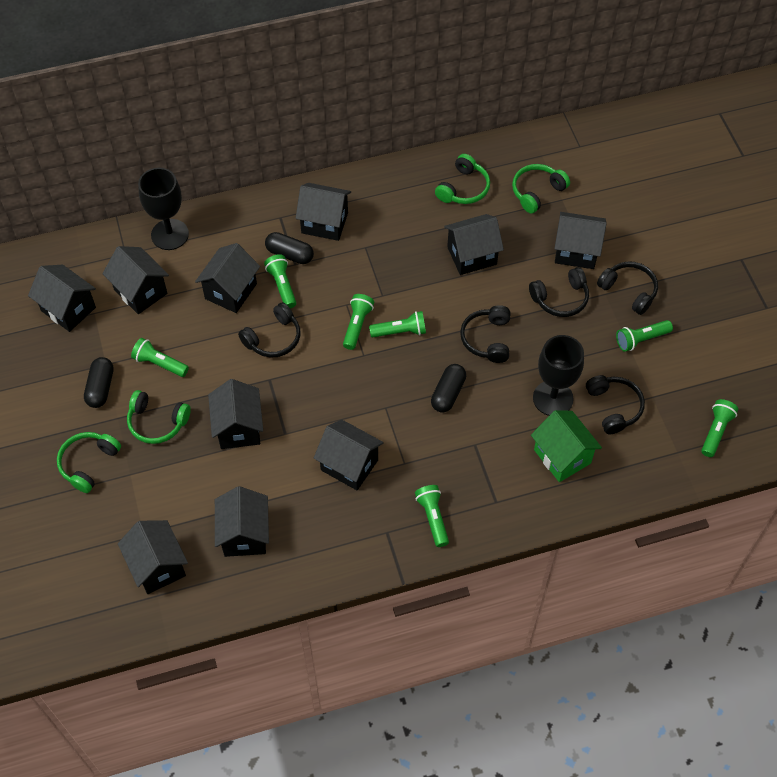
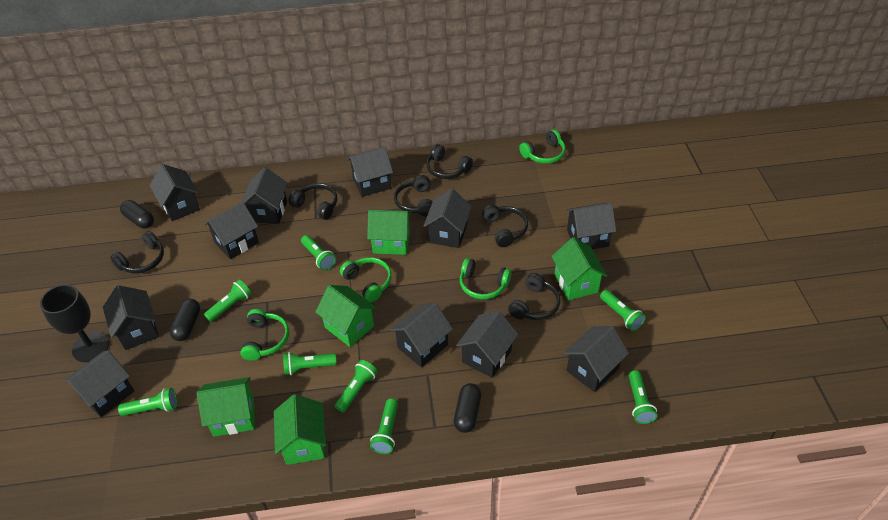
black goblet: 2 -> 1
black headphones: 5 -> 6
black house: 10 -> 11
green flashlight: 7 -> 8
green house: 1 -> 5

